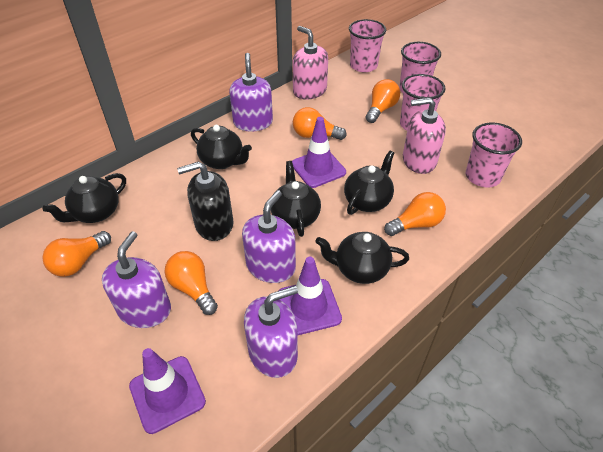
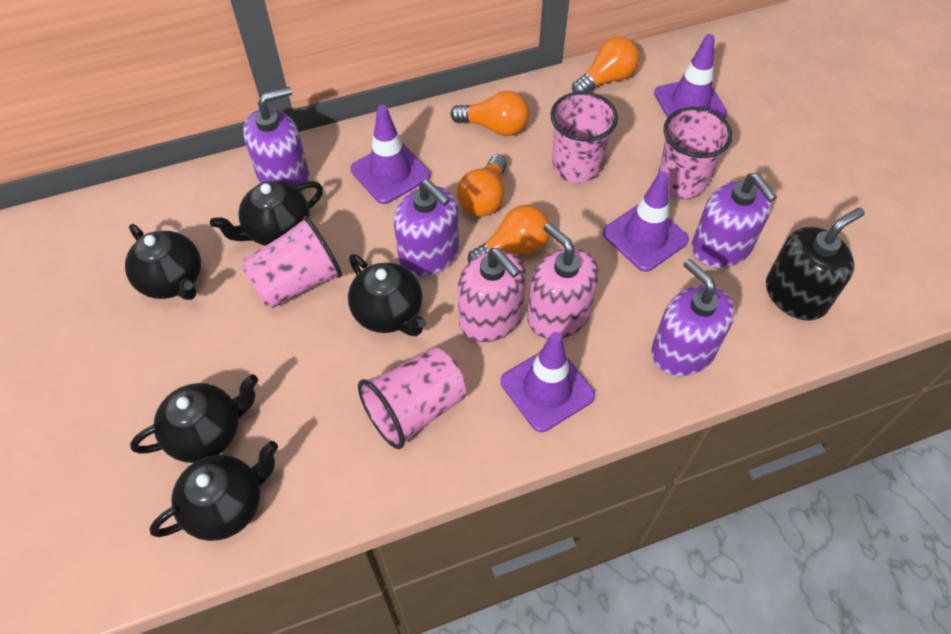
orange light bulb: 5 -> 4
purple traffic cone: 3 -> 4

